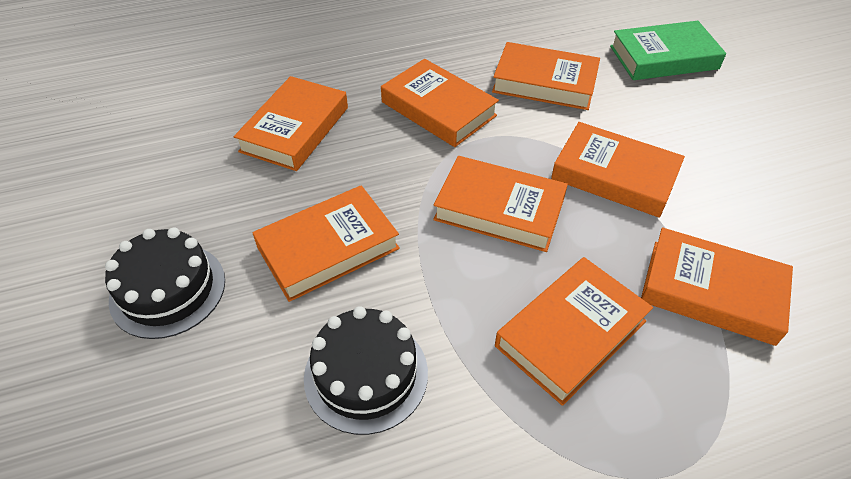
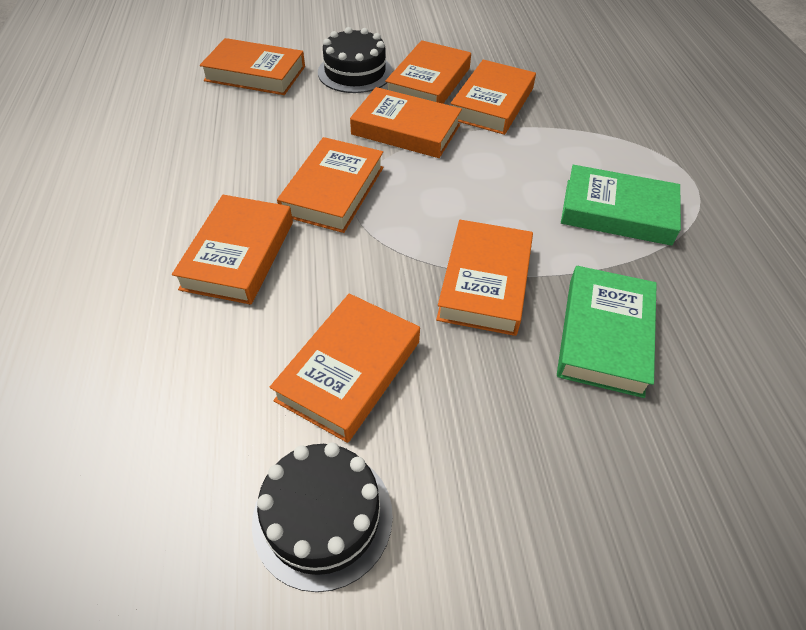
green book: 1 -> 2

